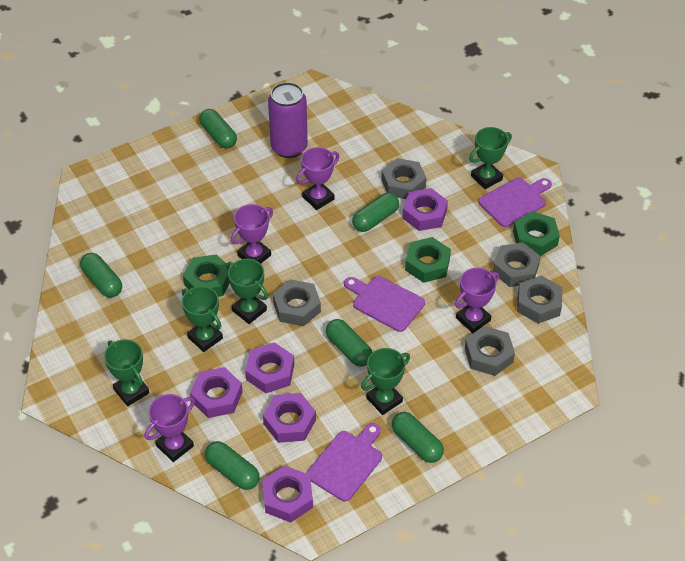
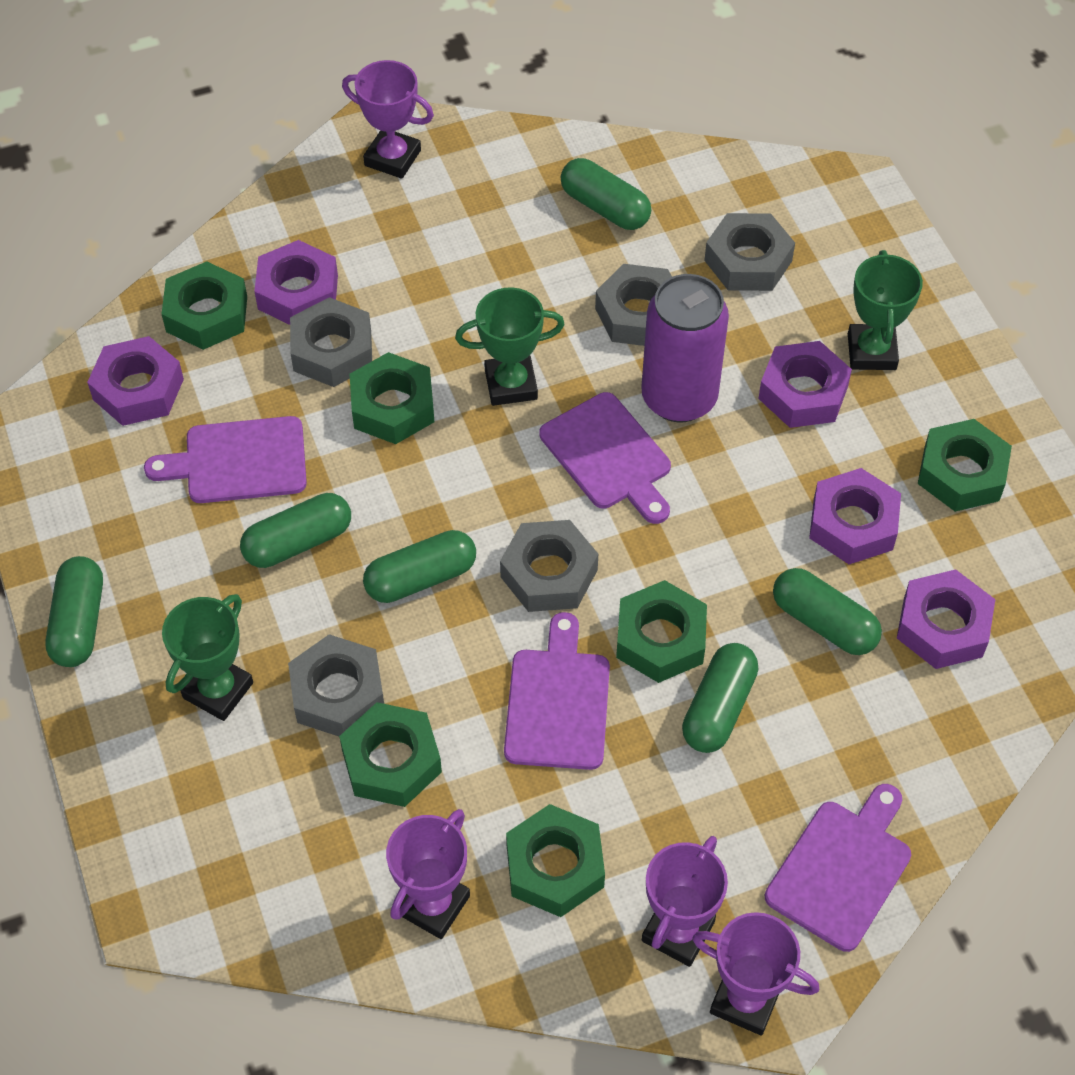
green nut: 3 -> 6
green trophy: 5 -> 3
purple cutting board: 3 -> 4

